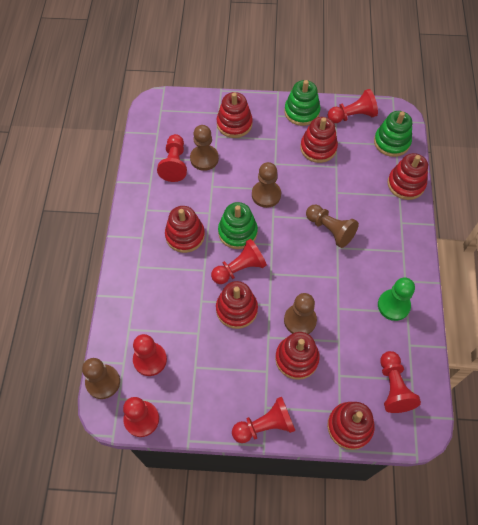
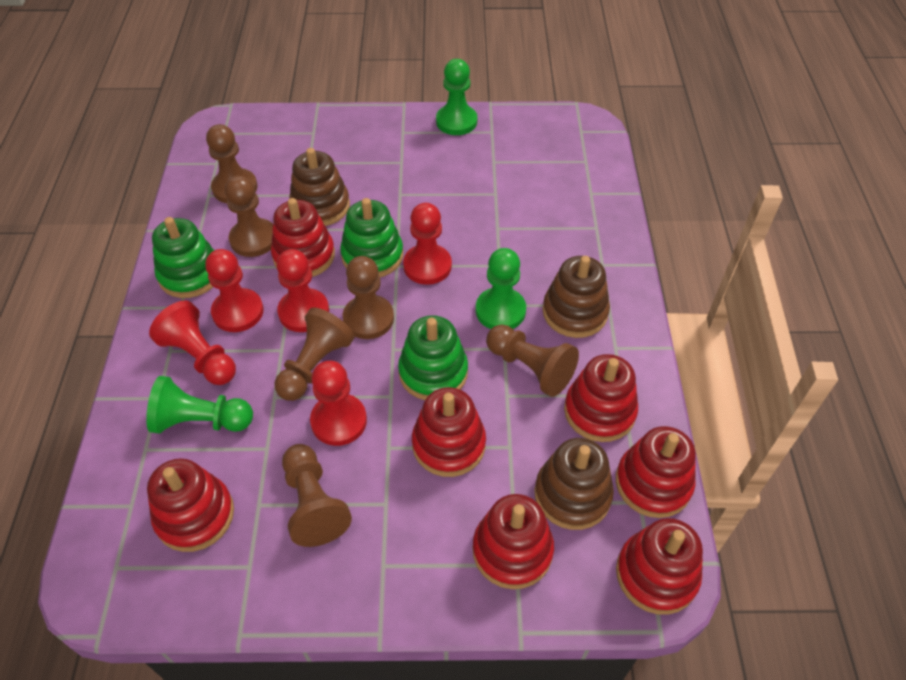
brown pawn: 5 -> 6
brown stacking toy: 0 -> 3
green pawn: 1 -> 3
red pawn: 7 -> 5

